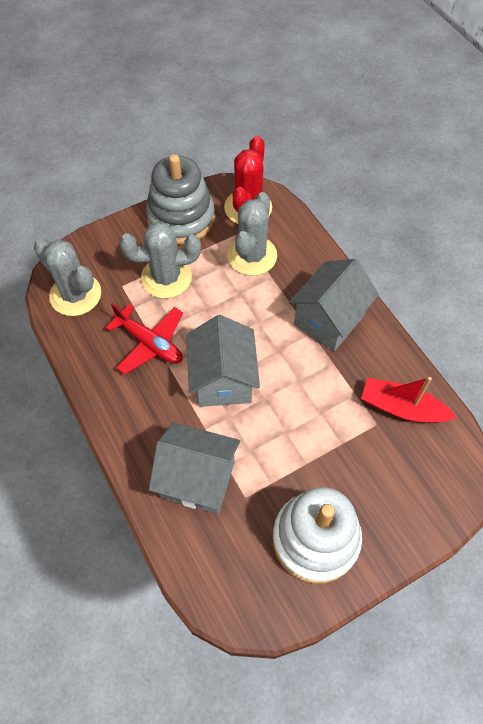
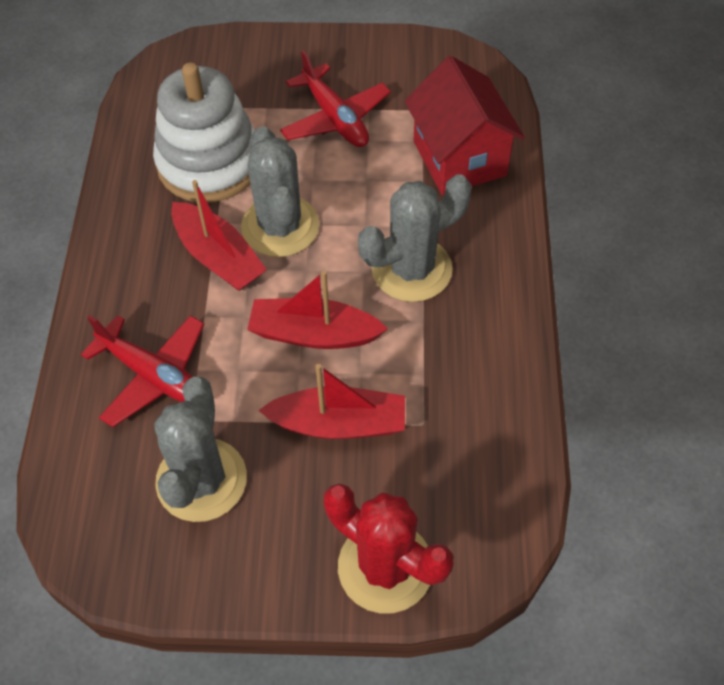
grey house: 3 -> 0
grey stacking toy: 1 -> 0
red boat: 1 -> 3
red house: 0 -> 1
red plane: 1 -> 2

